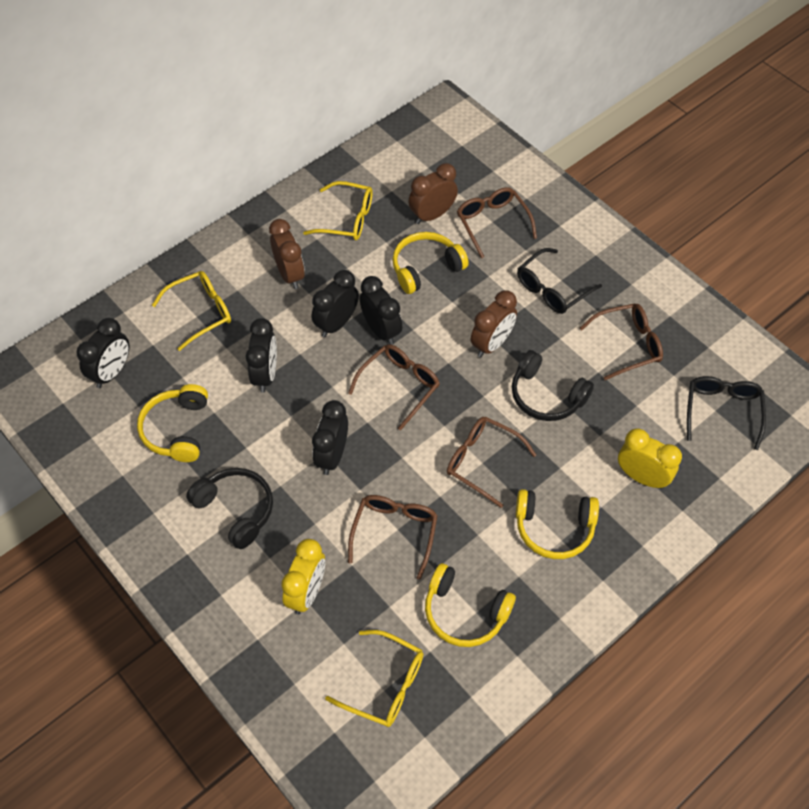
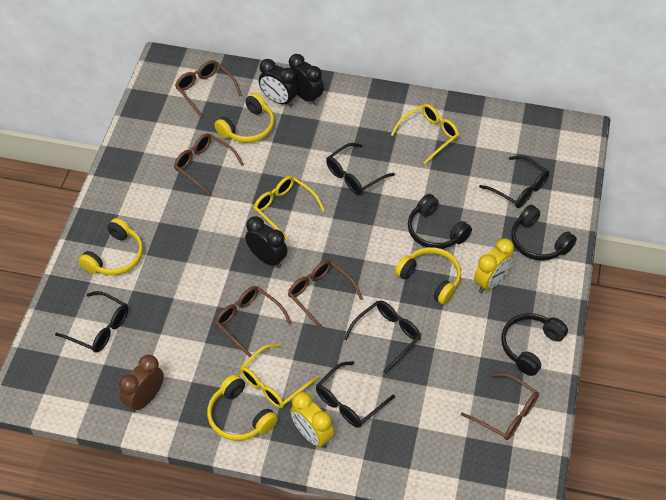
black clock: 5 -> 3
black glasses: 2 -> 5
black headphones: 2 -> 3
brown clock: 3 -> 1

